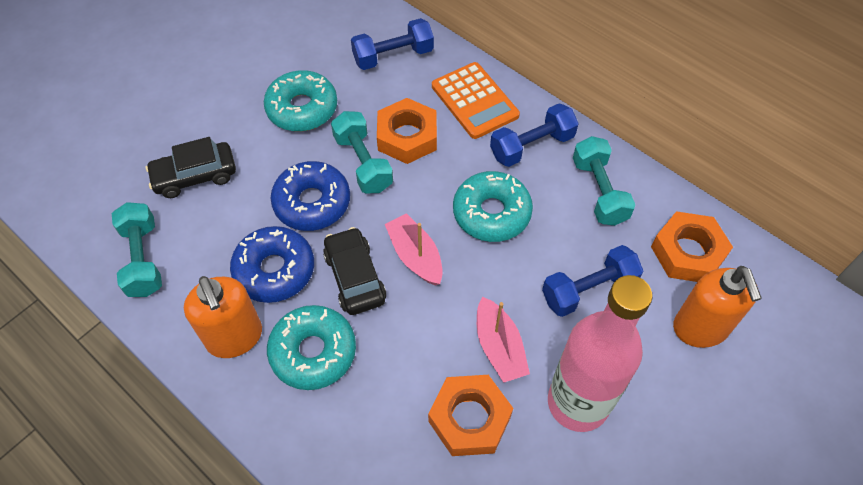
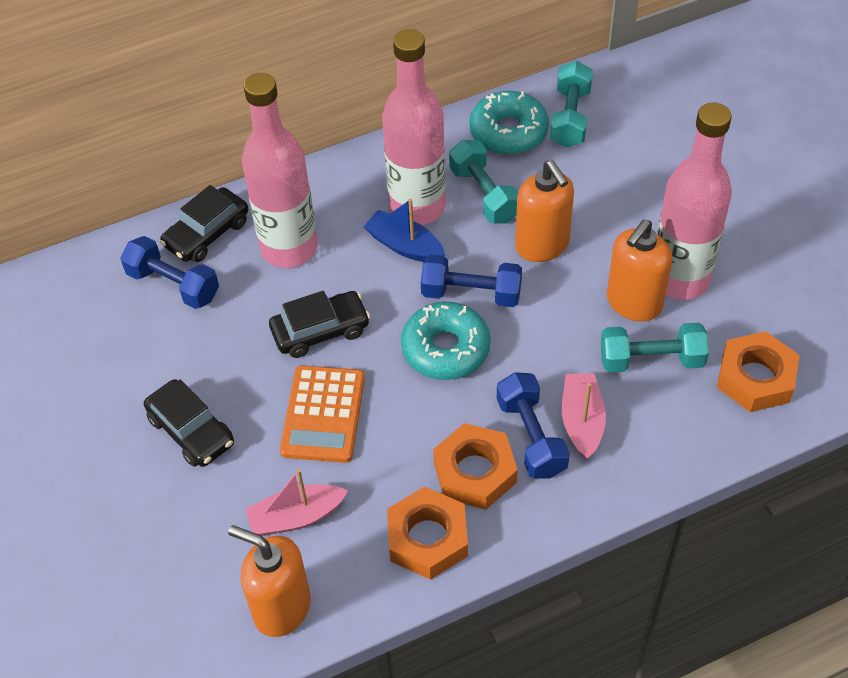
black car: 2 -> 3
blue boat: 0 -> 1
blue donut: 2 -> 0
orange soap dispenser: 2 -> 3
pink bottle: 1 -> 3
turquoise donut: 3 -> 2

